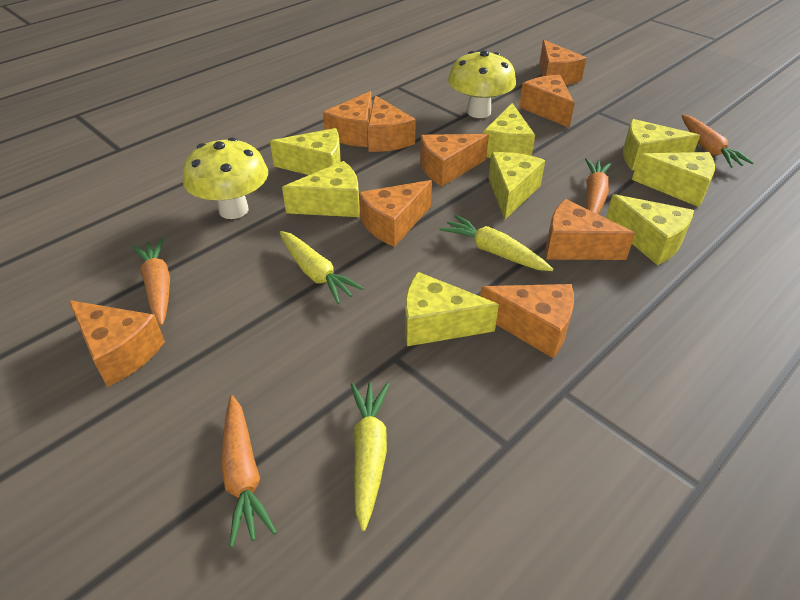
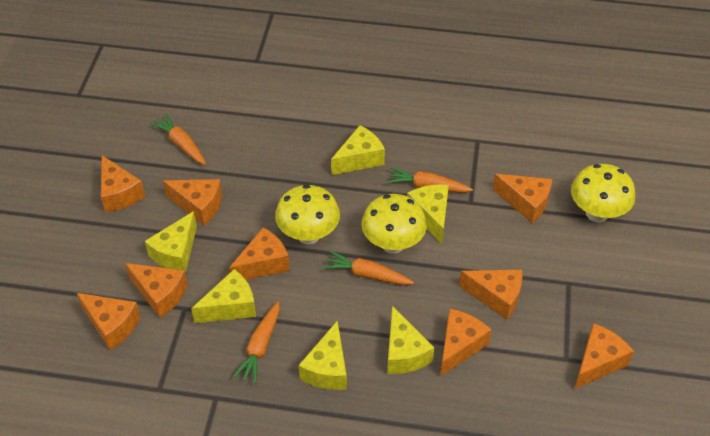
yellow carrot: 3 -> 0
yellow cheese: 8 -> 6
yellow mushroom: 2 -> 3

